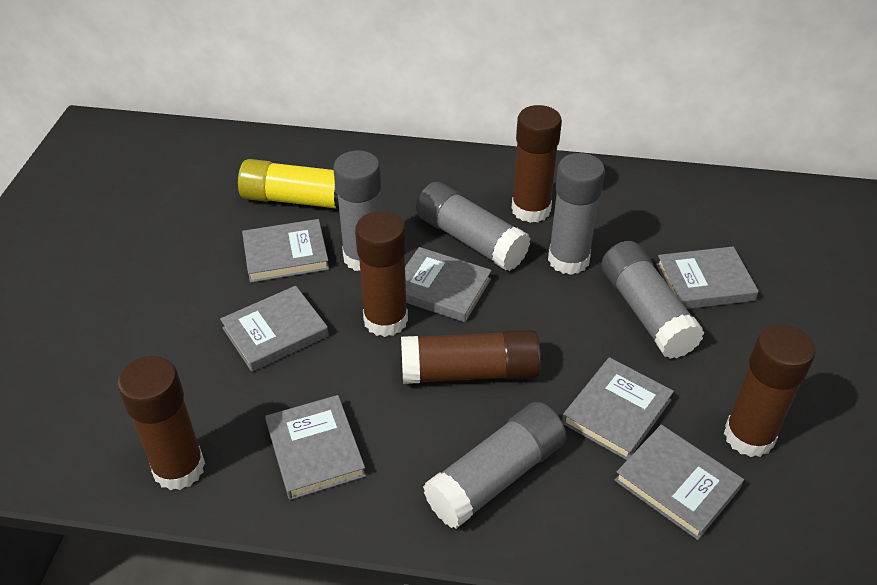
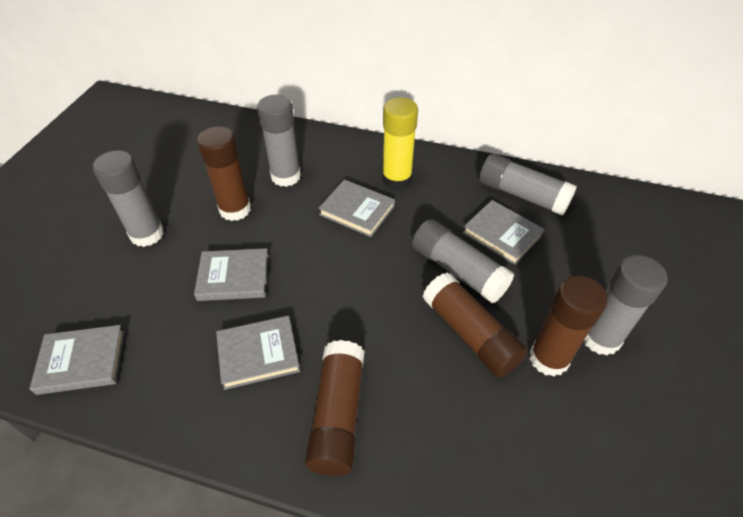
brown glue stick: 5 -> 4
grey book: 7 -> 5

